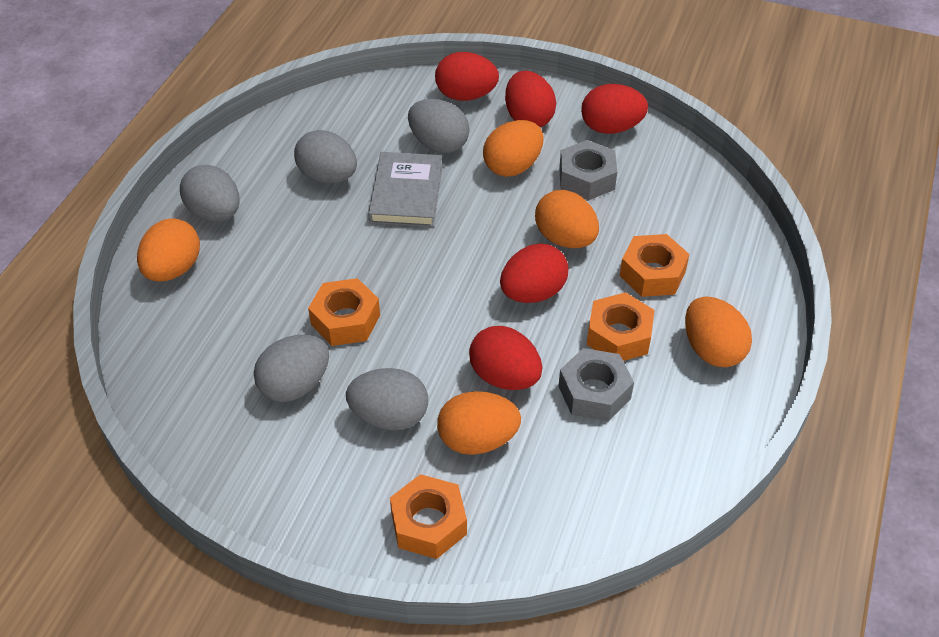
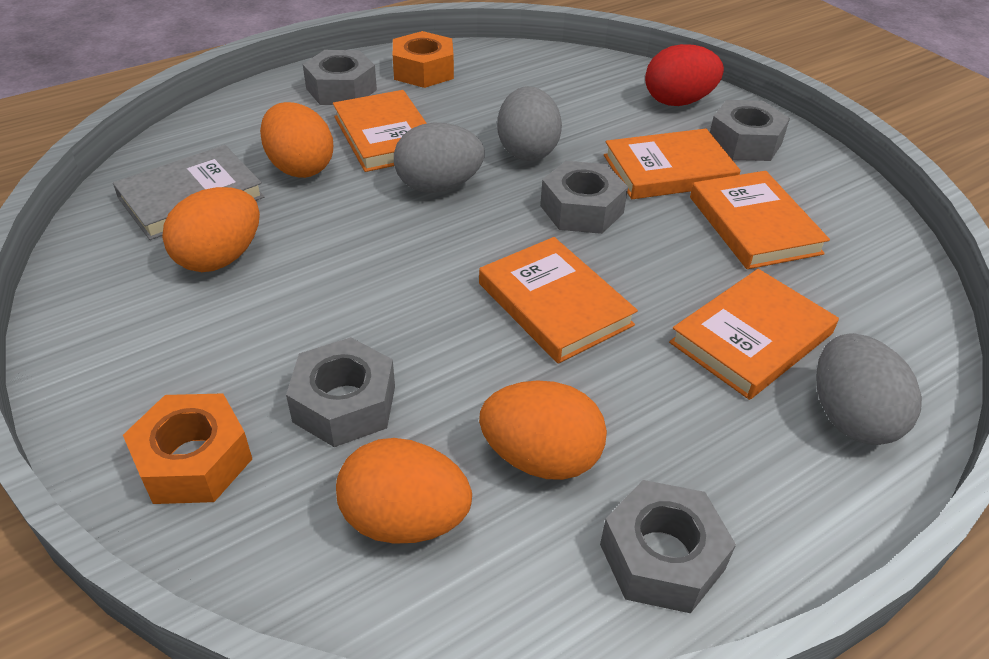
grey egg: 5 -> 3
grey nut: 2 -> 5
orange book: 0 -> 5
orange egg: 5 -> 4
orange nut: 4 -> 2
red egg: 5 -> 1

